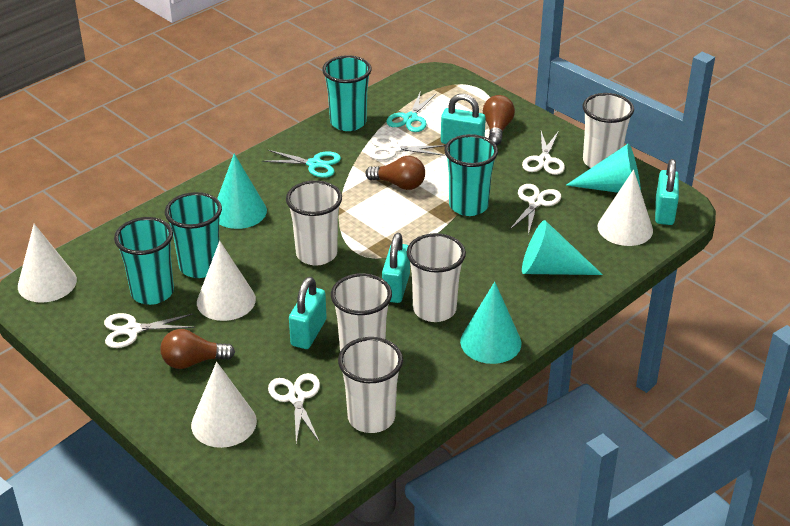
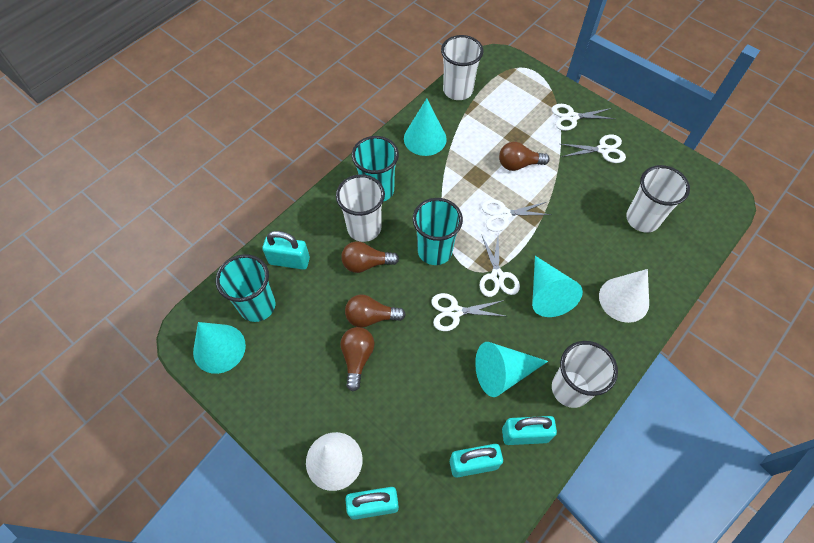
brown light bulb: 3 -> 4
turquoise cup: 4 -> 3
turquoise scissors: 2 -> 0
white cone: 4 -> 2
white cup: 5 -> 4

